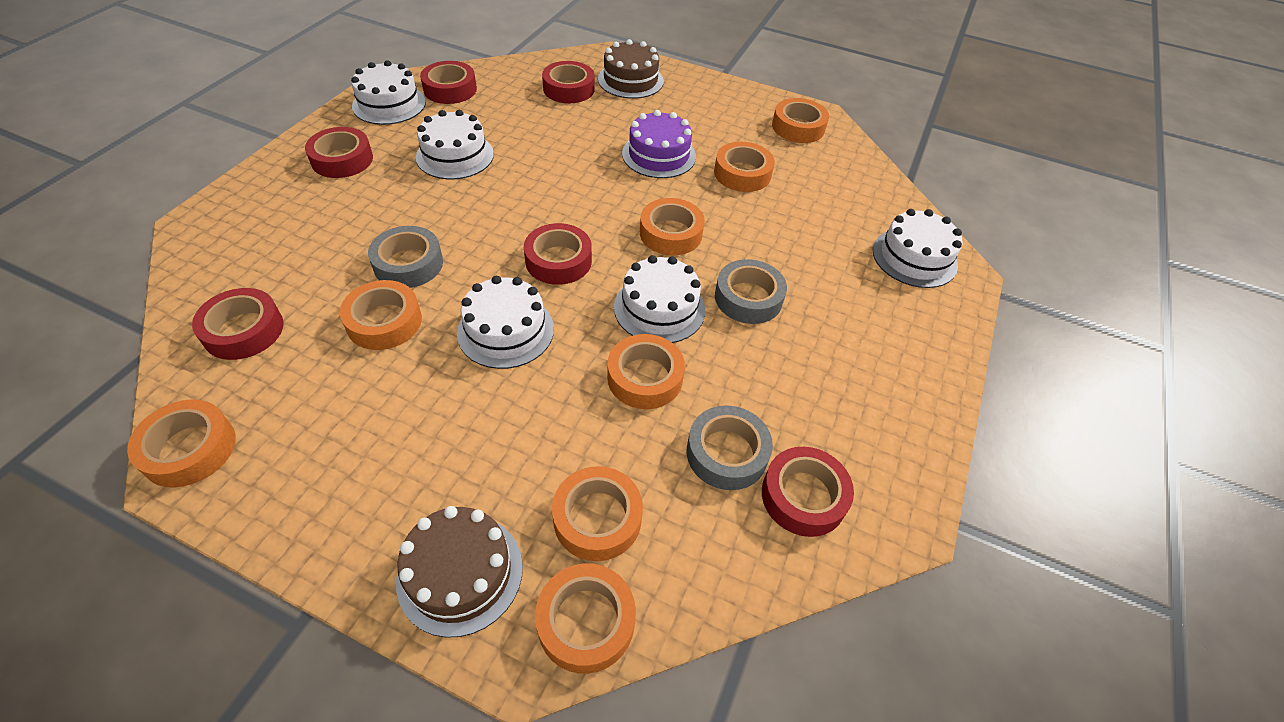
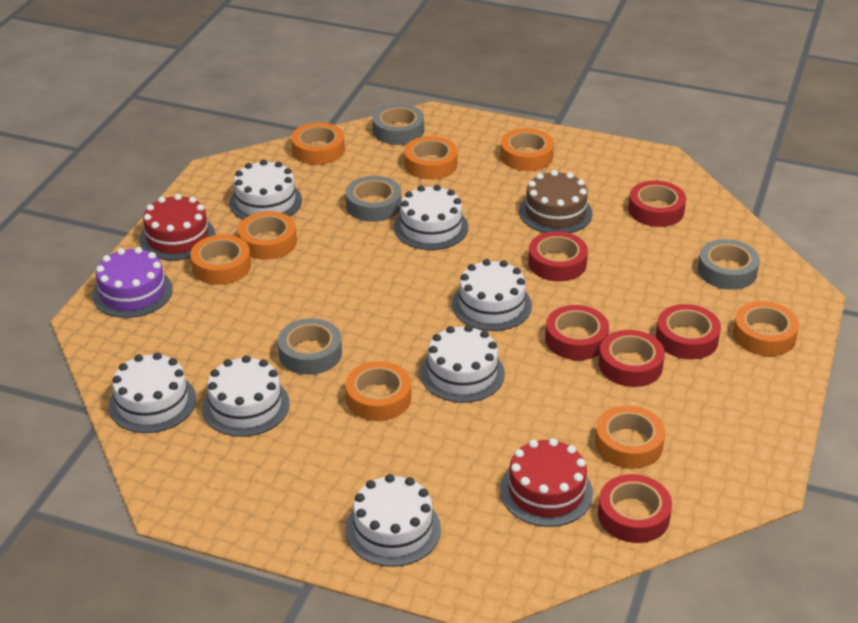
brown cake: 2 -> 1
grey tape: 3 -> 4
red cake: 0 -> 2
white cake: 5 -> 7

